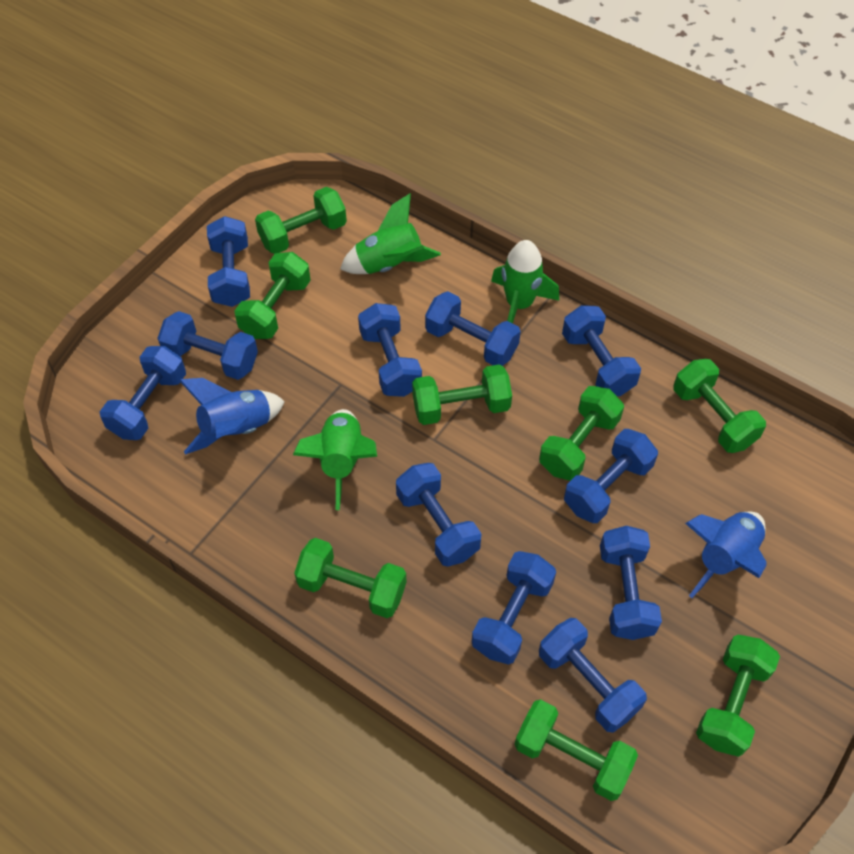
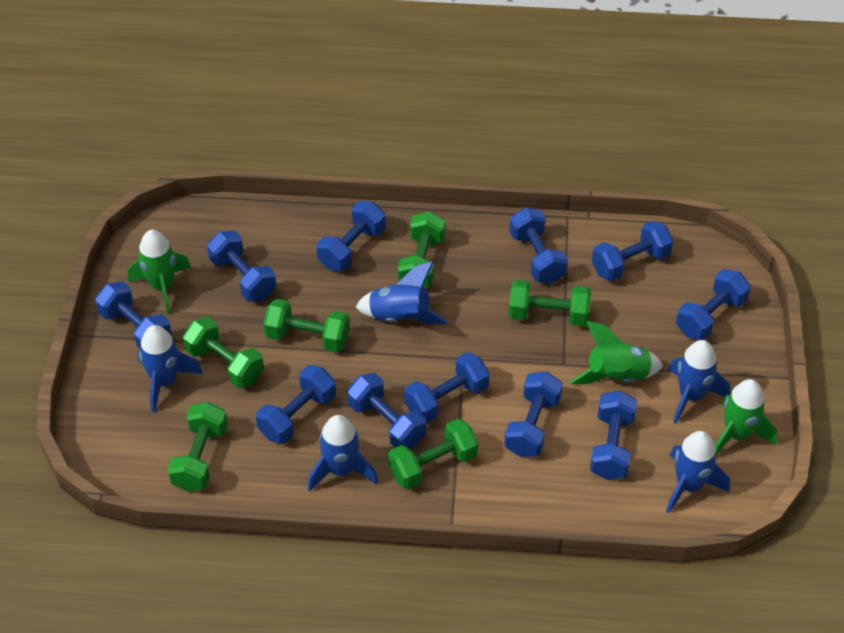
blue rocket: 2 -> 5
green dumbbell: 8 -> 6

